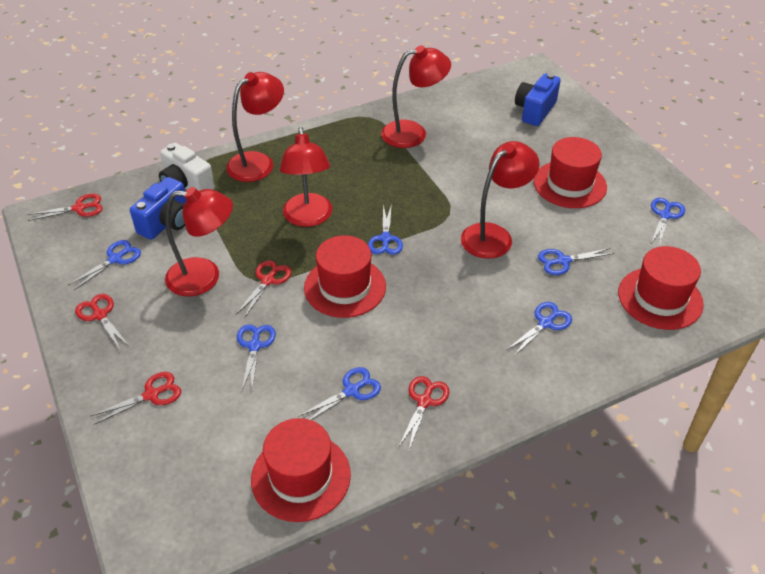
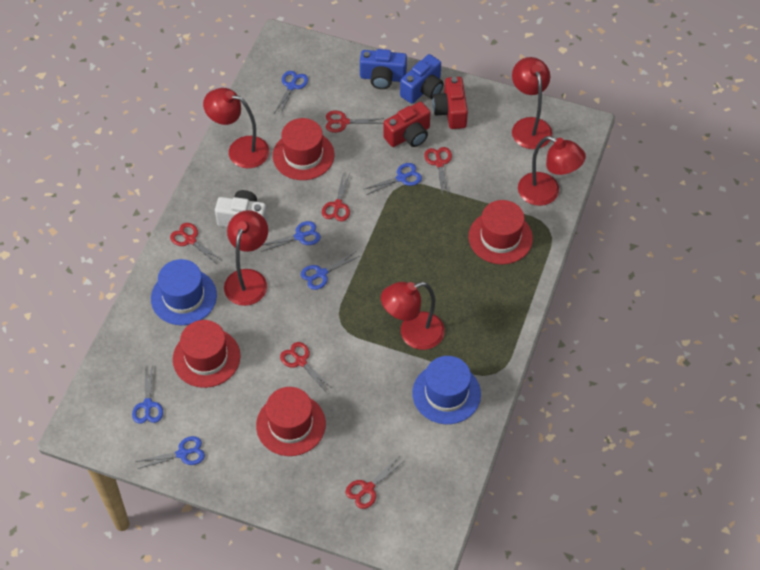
blue hat: 0 -> 2
blue scissors: 7 -> 6
red camera: 0 -> 2
red scissors: 5 -> 6

